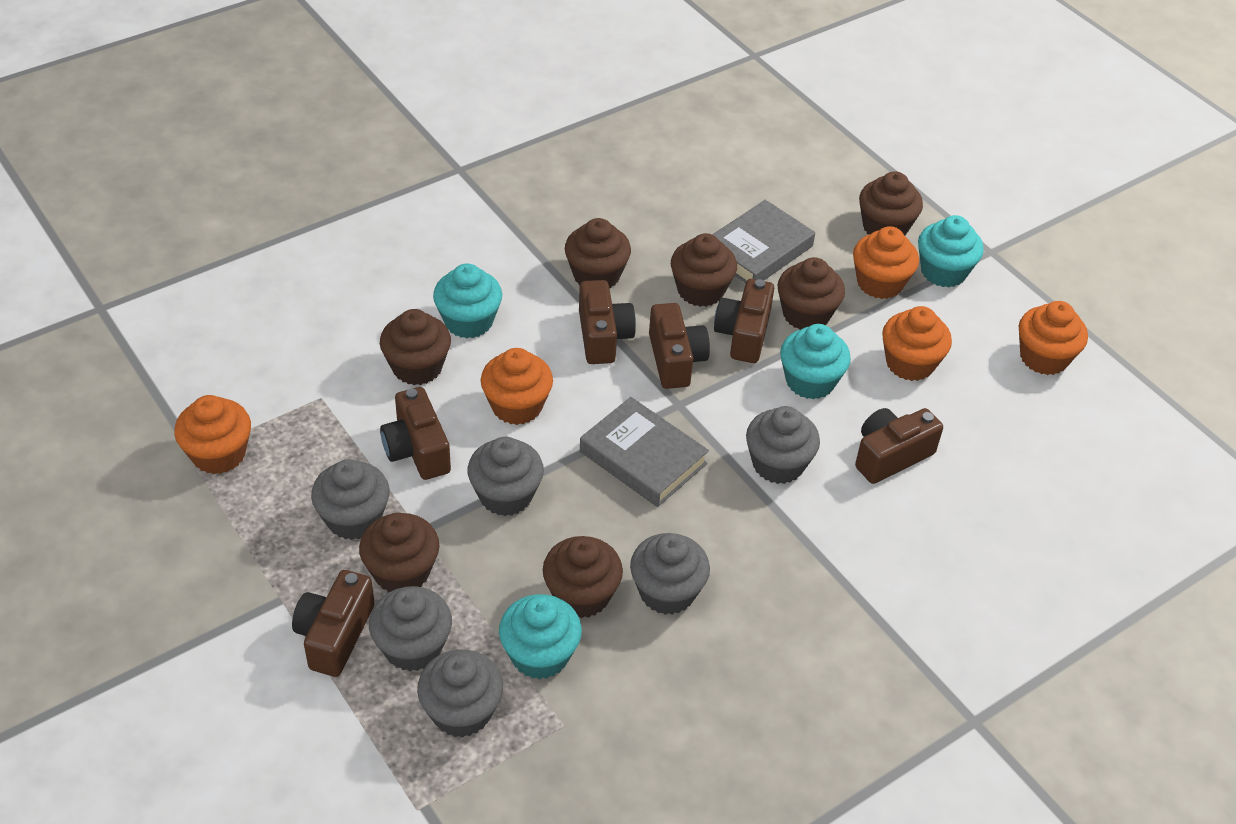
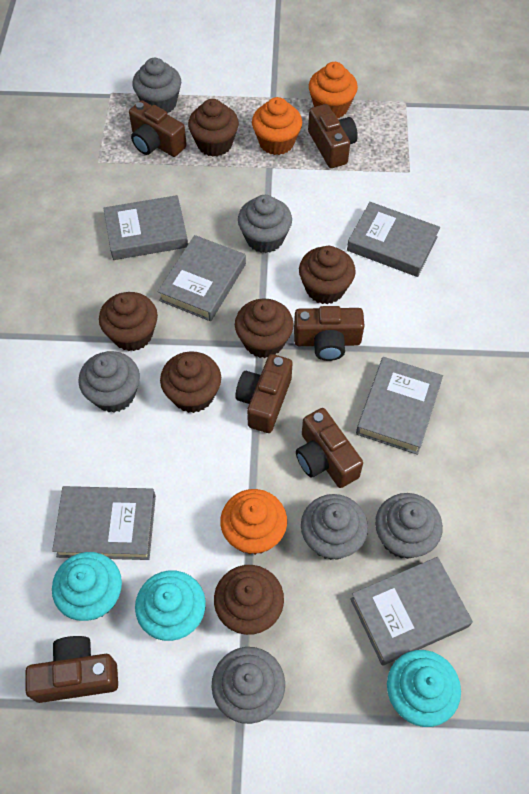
brown cupcake: 7 -> 6
grey book: 2 -> 6
orange cupcake: 5 -> 3
turquoise cupcake: 4 -> 3

